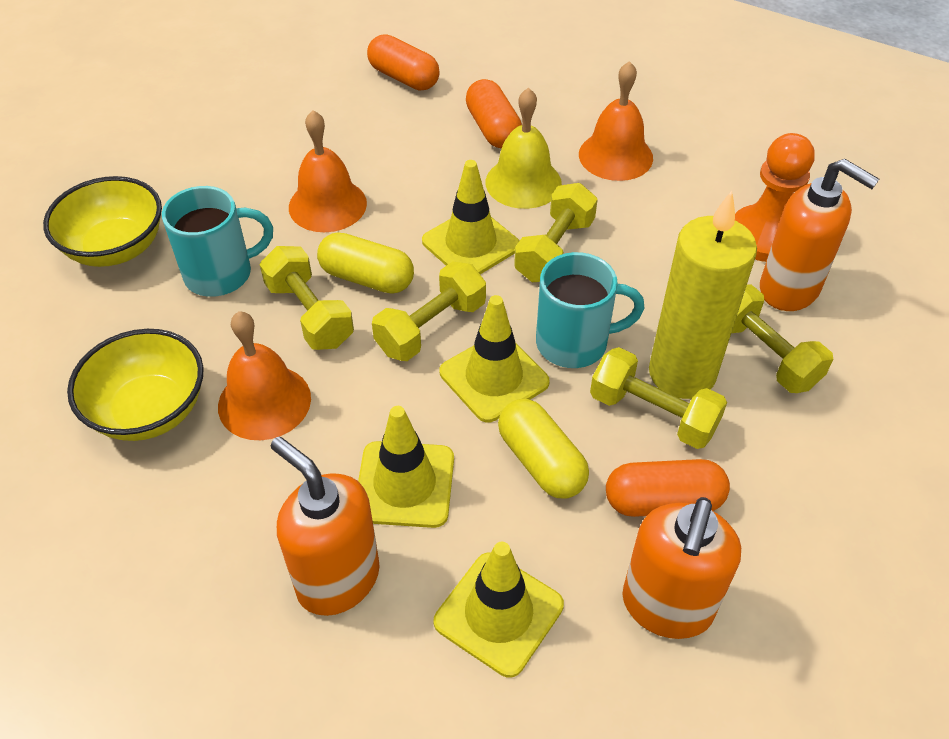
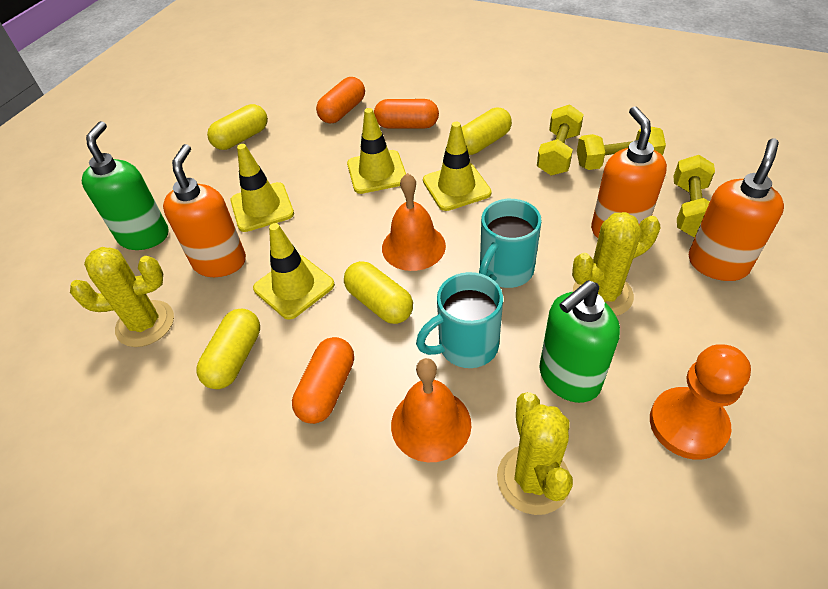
green soap dispenser: 0 -> 2
orange bell: 3 -> 2
yellow bell: 1 -> 0
yellow bowl: 2 -> 0
yellow cactus: 0 -> 3
yellow candle: 1 -> 0
yellow capsule: 2 -> 4
yellow dumbbell: 5 -> 3

